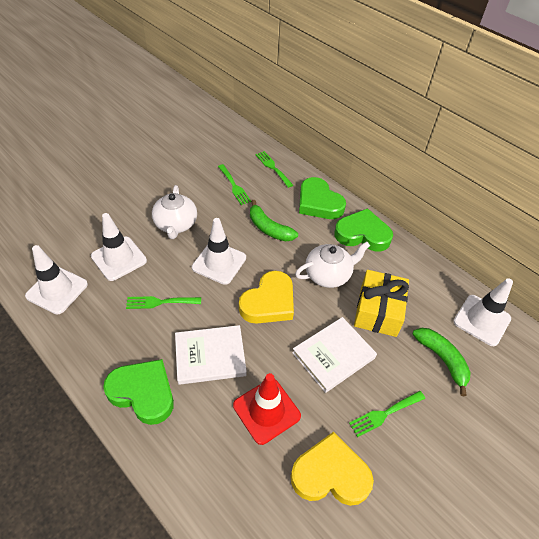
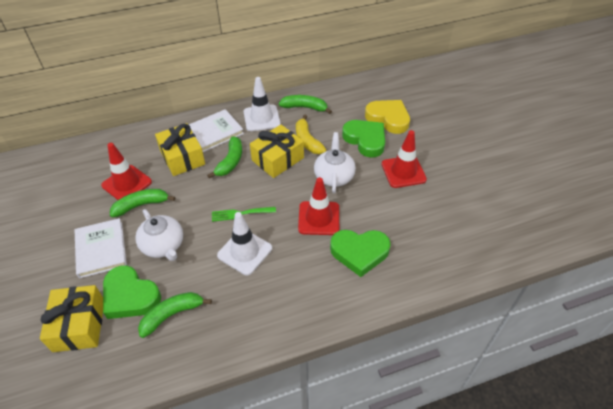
green banana: 2 -> 4
green fork: 4 -> 1
red traffic cone: 1 -> 3
white traffic cone: 4 -> 2
yellow banana: 0 -> 1
yellow gift: 1 -> 3
yellow heart: 2 -> 1

